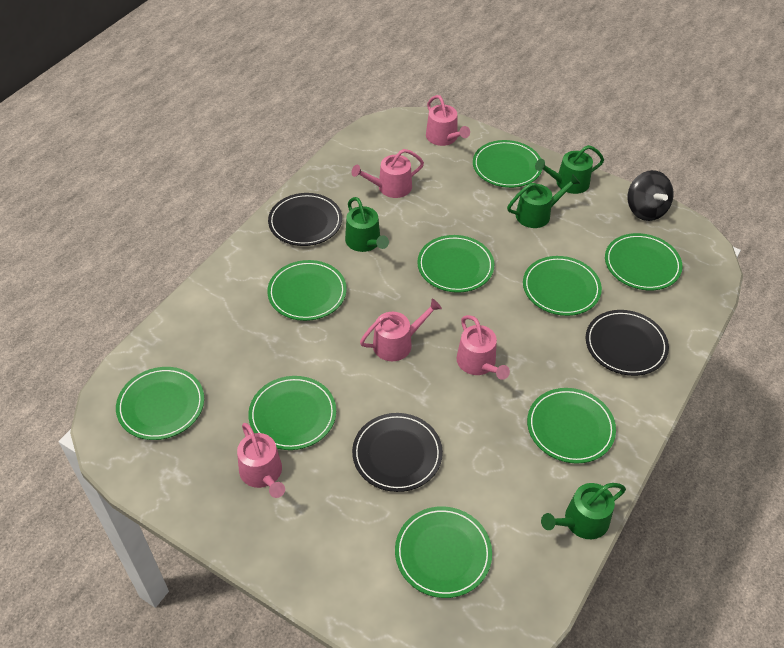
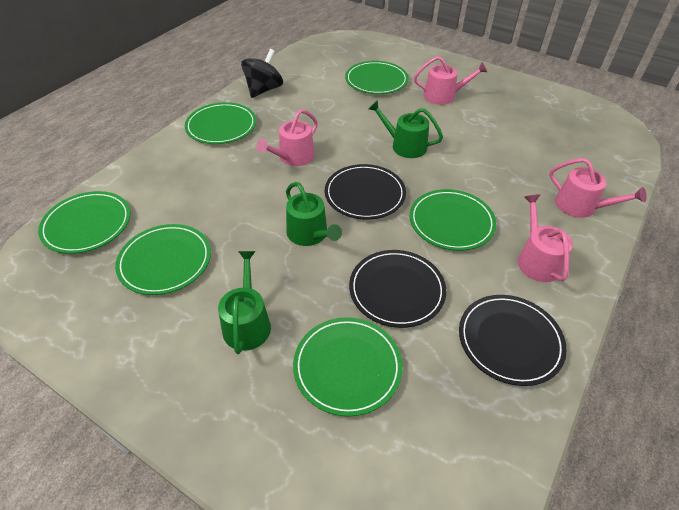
green plate: 9 -> 6
green watering can: 4 -> 3
pink watering can: 5 -> 4

